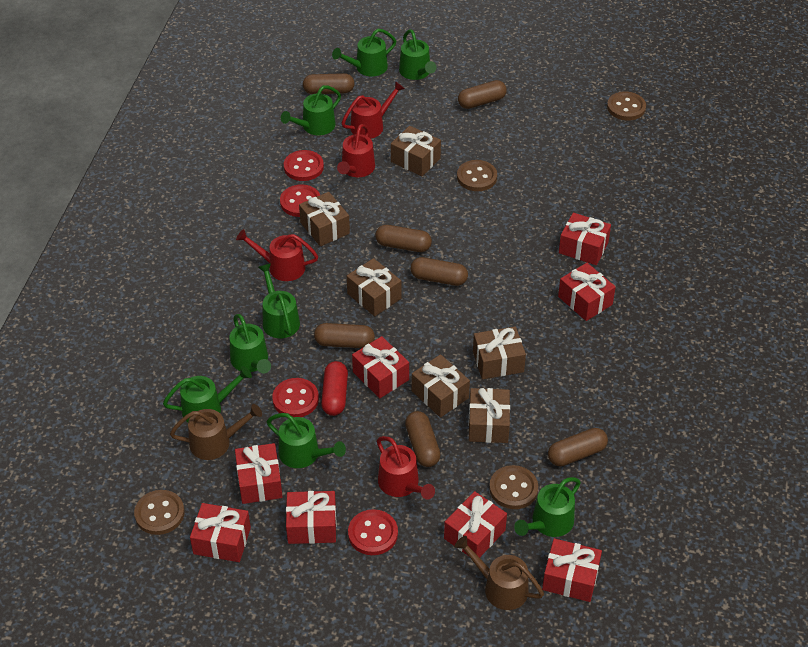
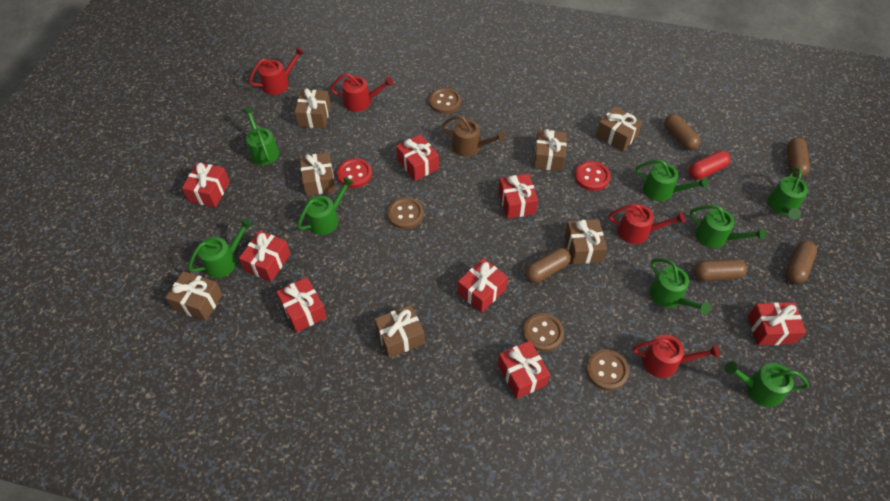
brown capsule: 7 -> 5
brown gift: 6 -> 7
brown watering can: 2 -> 1
red button: 4 -> 2

